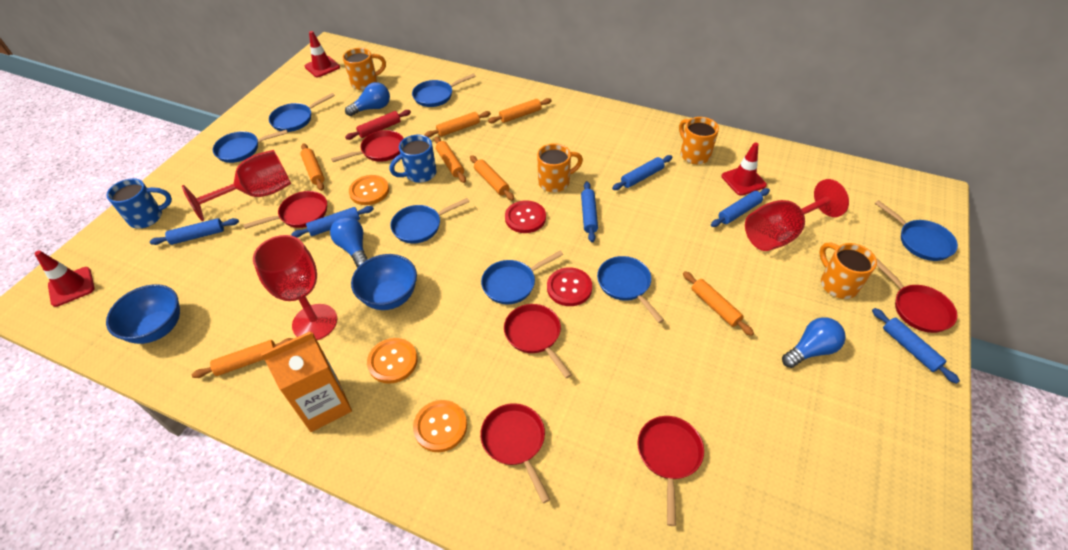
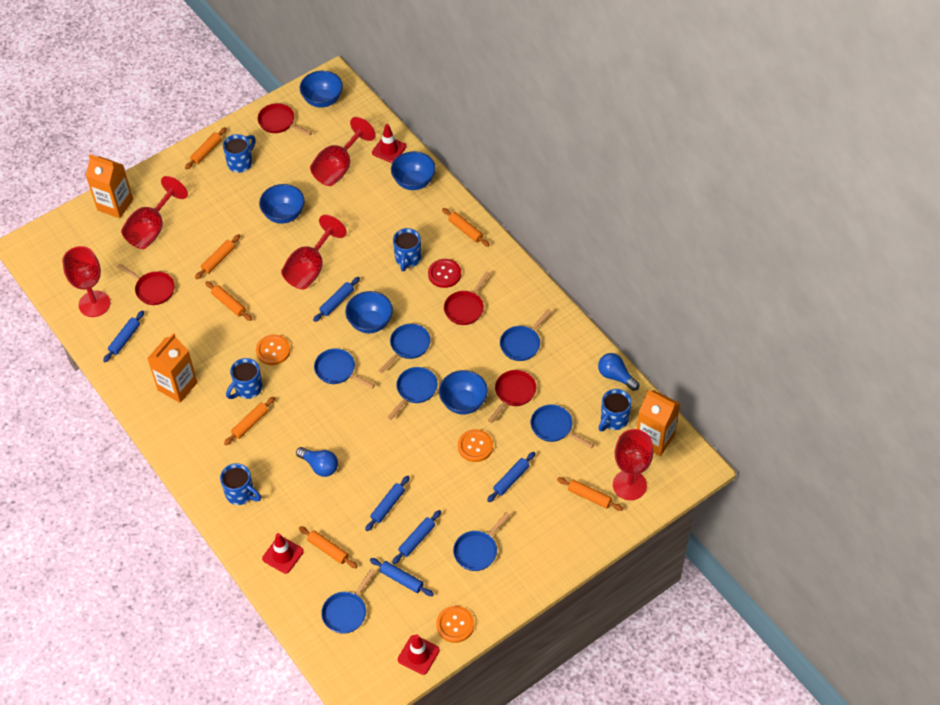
blue bowl: 2 -> 5
blue light bulb: 3 -> 2
blue mug: 2 -> 5
orange carton: 1 -> 3
orange mug: 4 -> 0
red button: 2 -> 1
red goblet: 3 -> 5
red pan: 6 -> 4
red rolling pin: 1 -> 0

